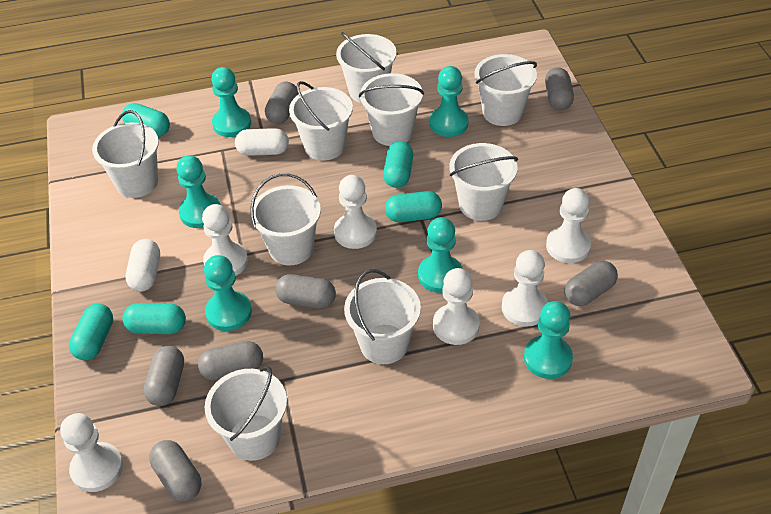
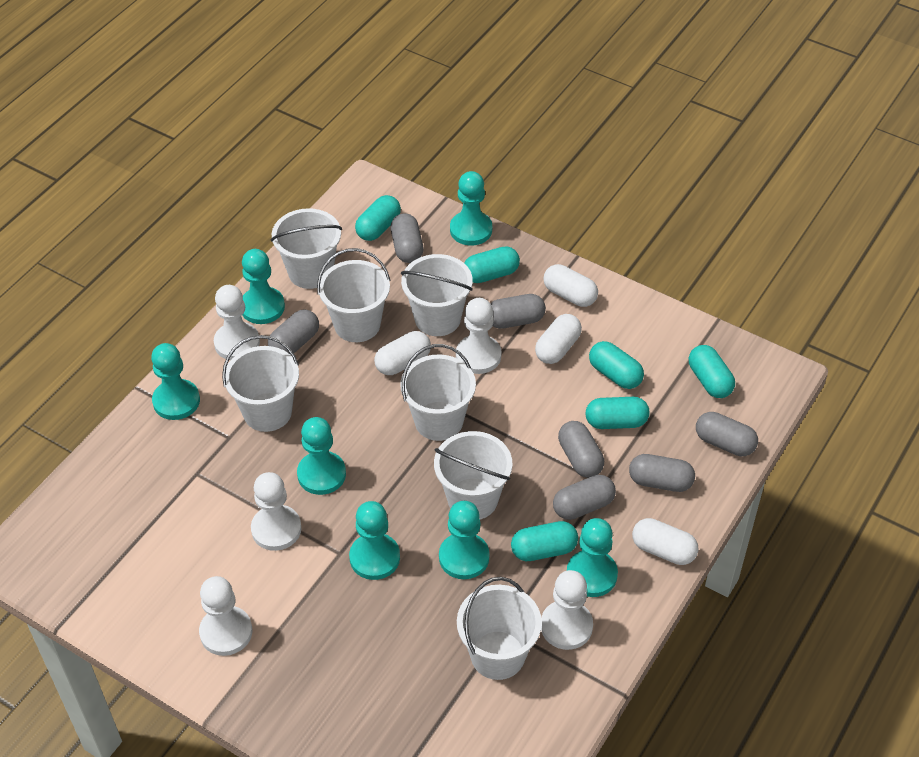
turquoise capsule: 5 -> 6
turquoise pawn: 6 -> 7
white bucket: 9 -> 7
white capsule: 2 -> 4
white pawn: 6 -> 5

